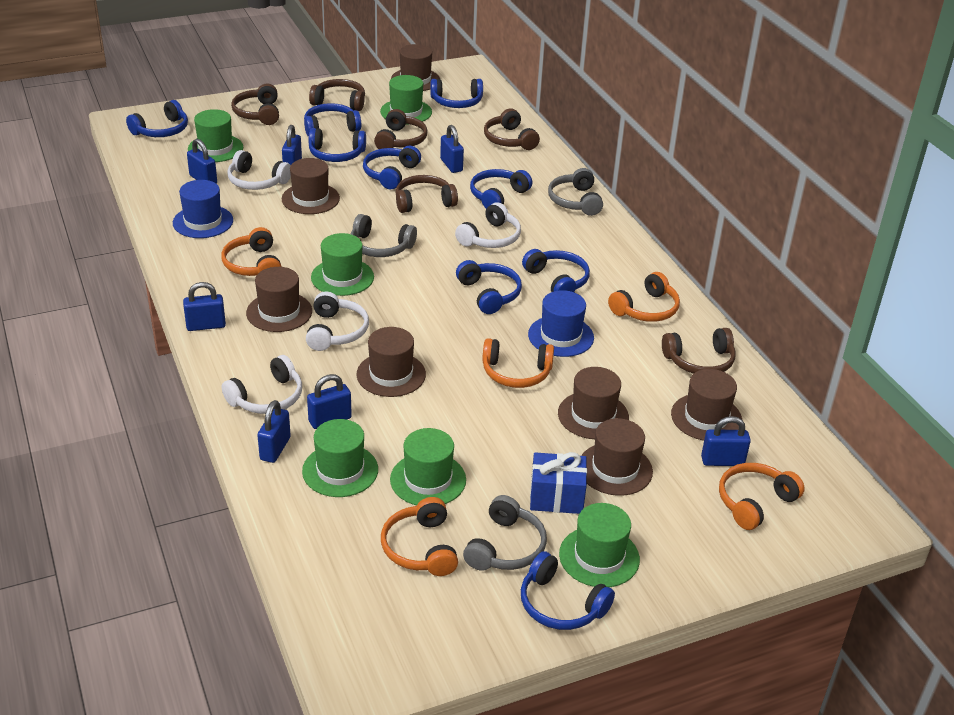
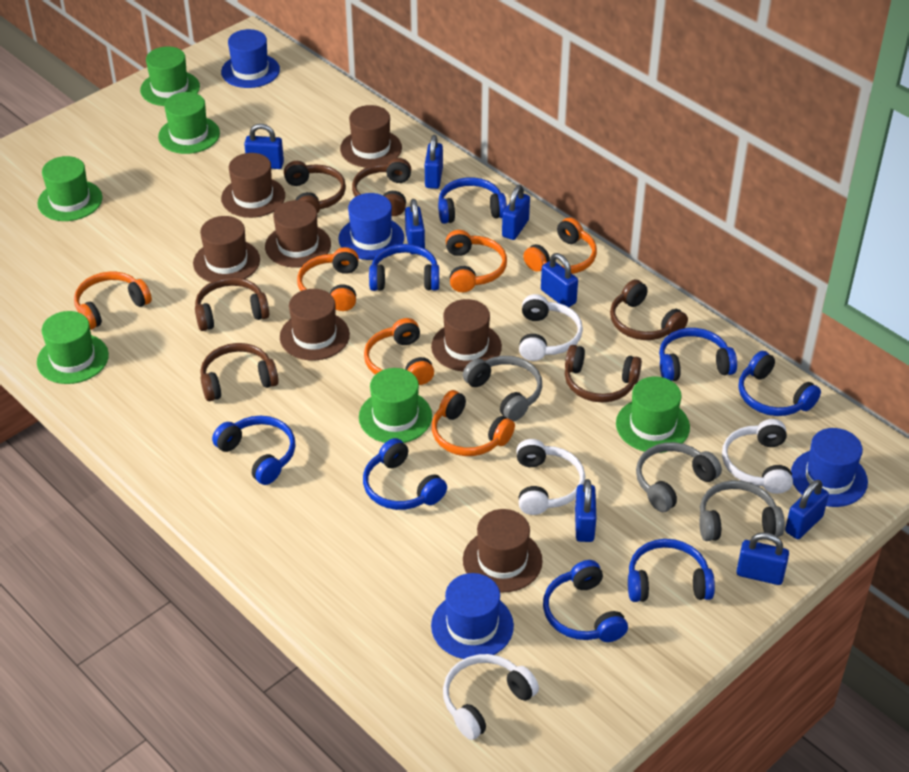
blue gift: 1 -> 0
blue hat: 2 -> 4
blue headphones: 9 -> 8
blue padlock: 7 -> 8
orange headphones: 5 -> 6

